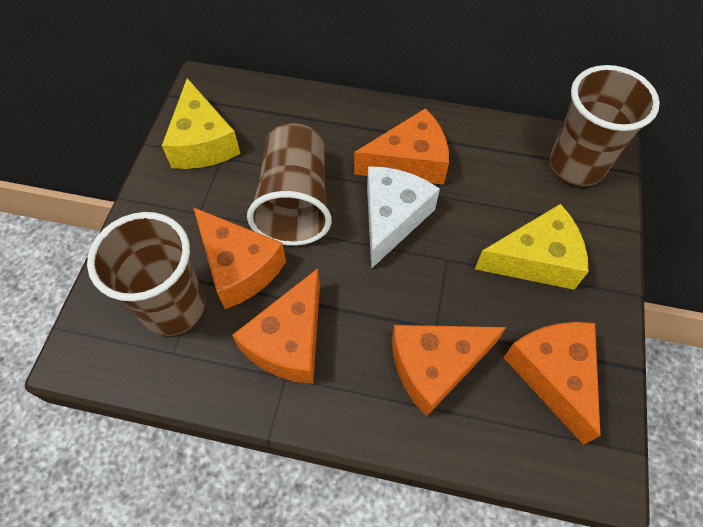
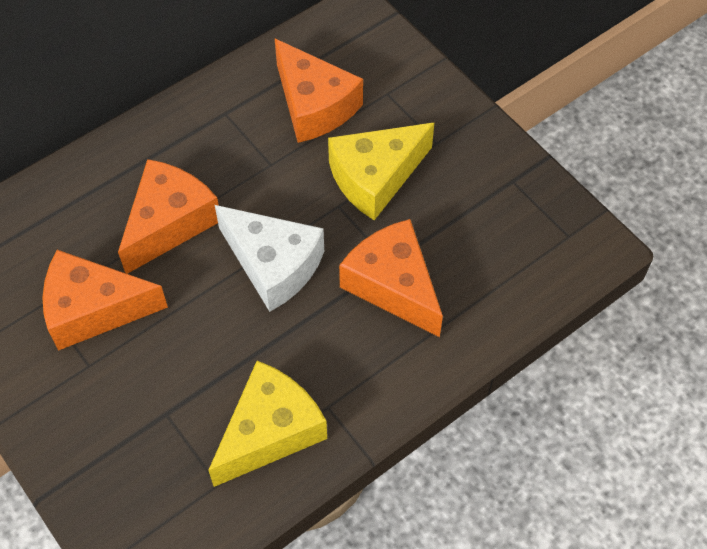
brown cup: 3 -> 0
orange cheese: 5 -> 4

